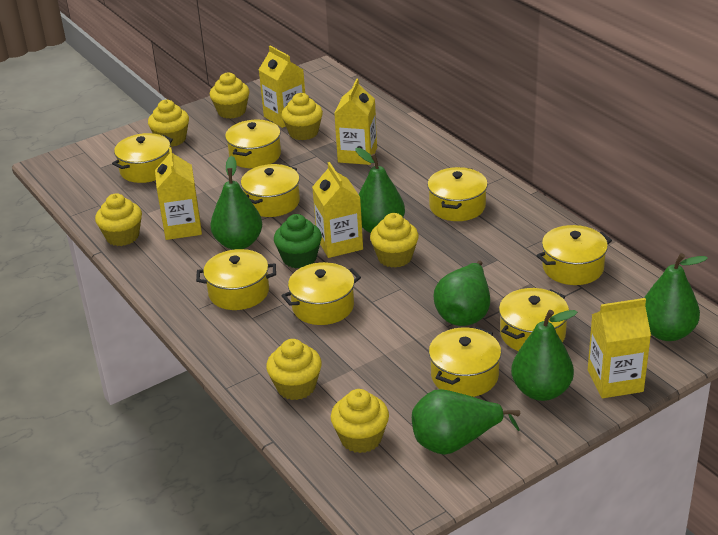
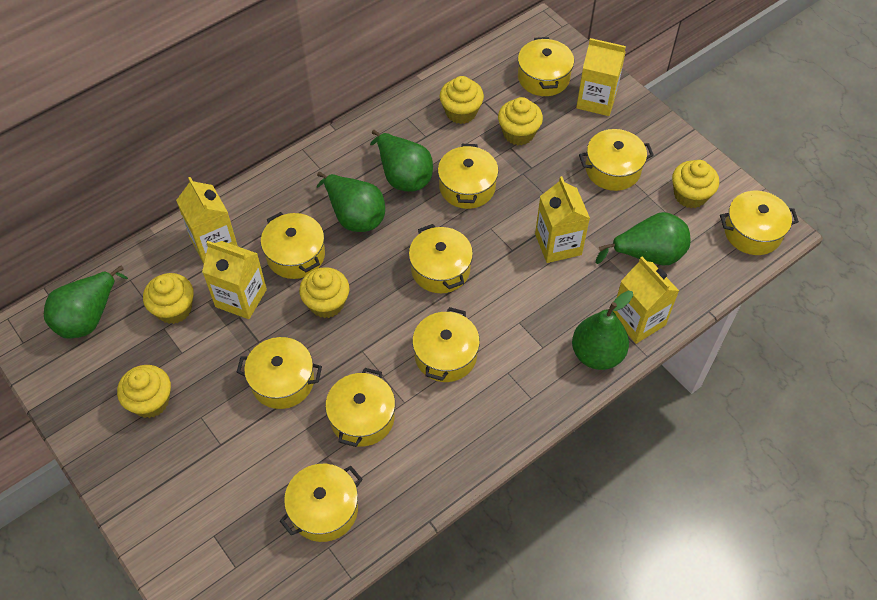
green cupcake: 1 -> 0
green pear: 6 -> 5
yellow cupcake: 7 -> 6
yellow pot: 9 -> 10

